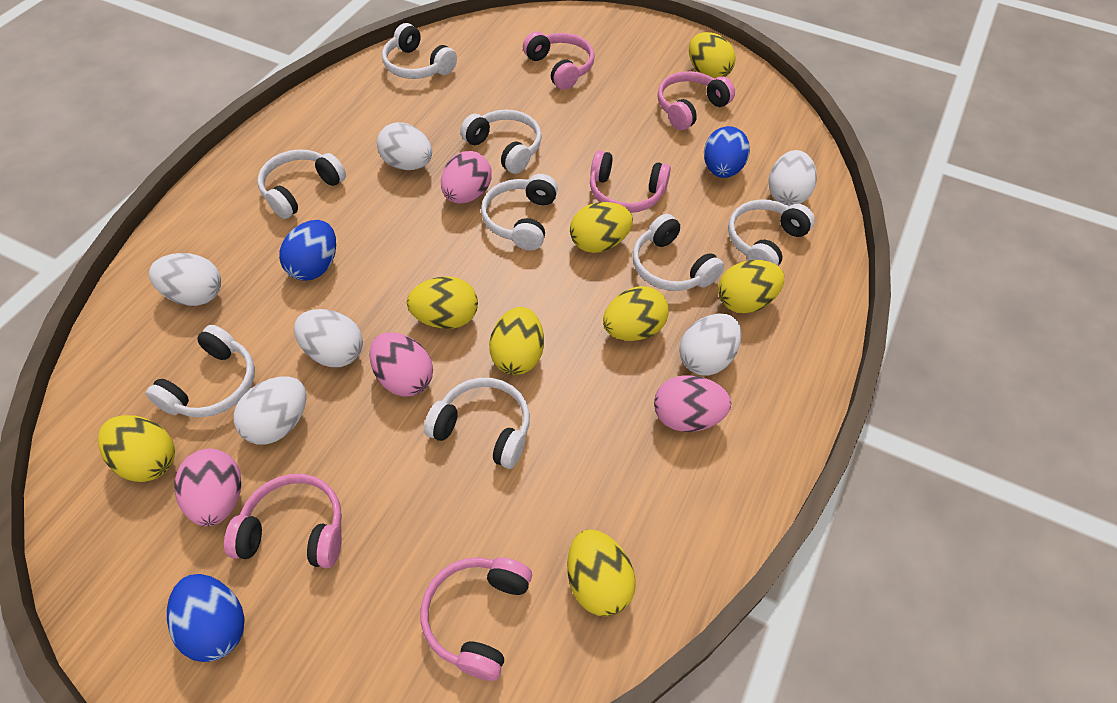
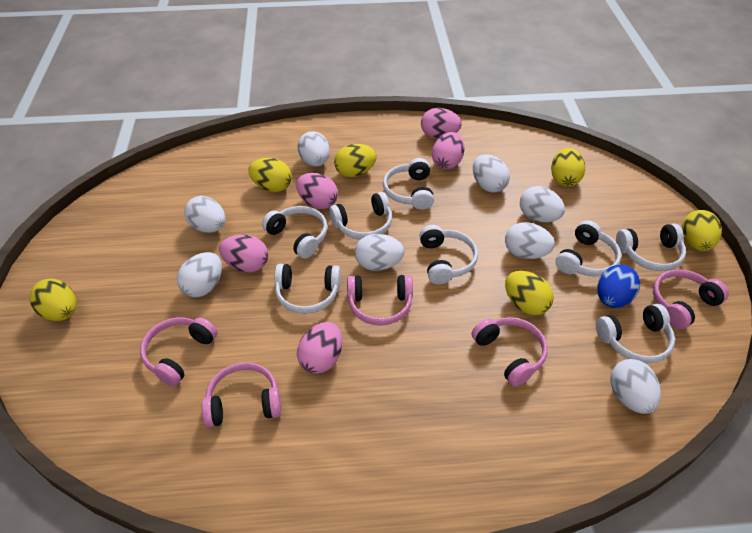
blue egg: 3 -> 1
pink egg: 4 -> 5
white egg: 6 -> 8
yellow egg: 8 -> 6

